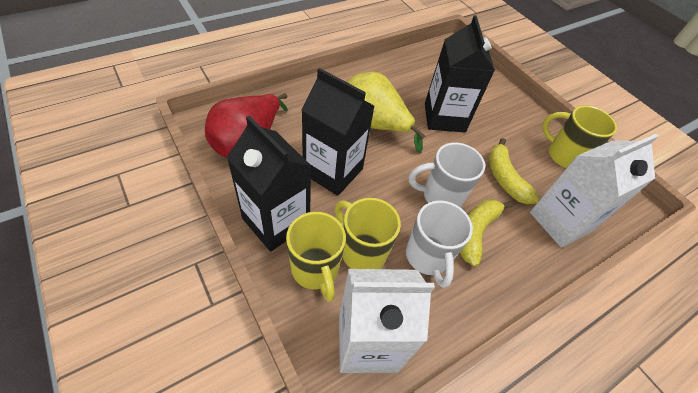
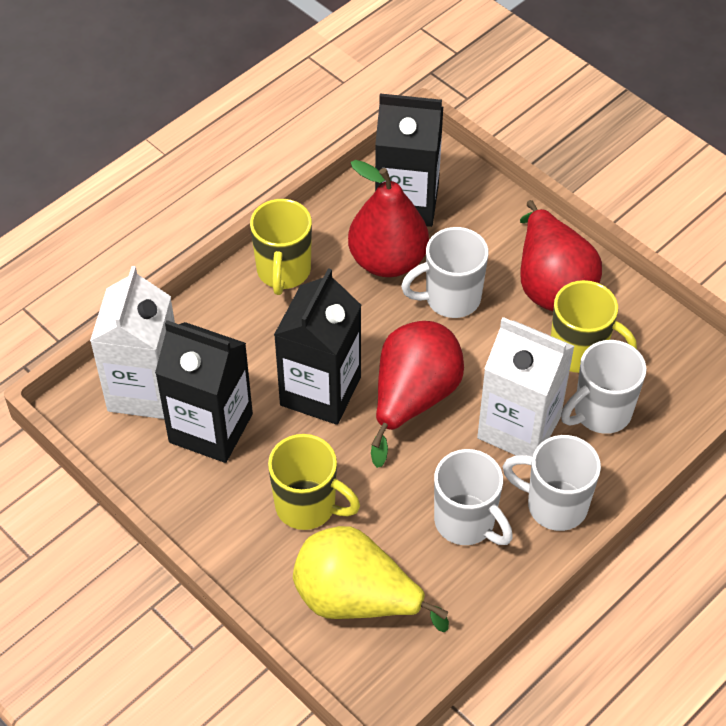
red pear: 1 -> 3
white mug: 2 -> 4
yellow banana: 2 -> 0

